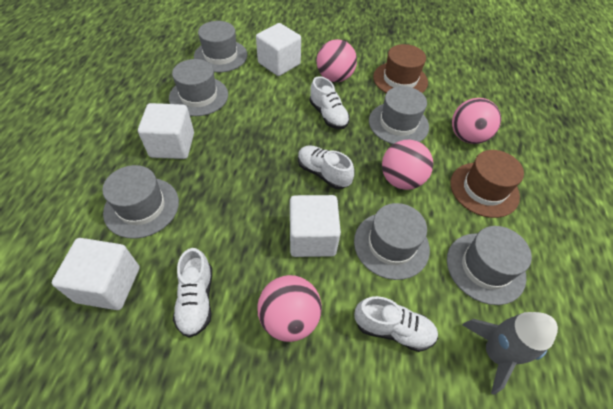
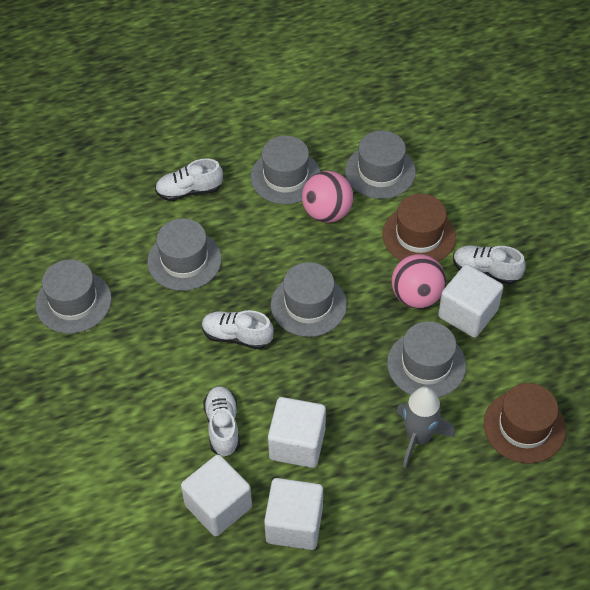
pink ball: 4 -> 2

